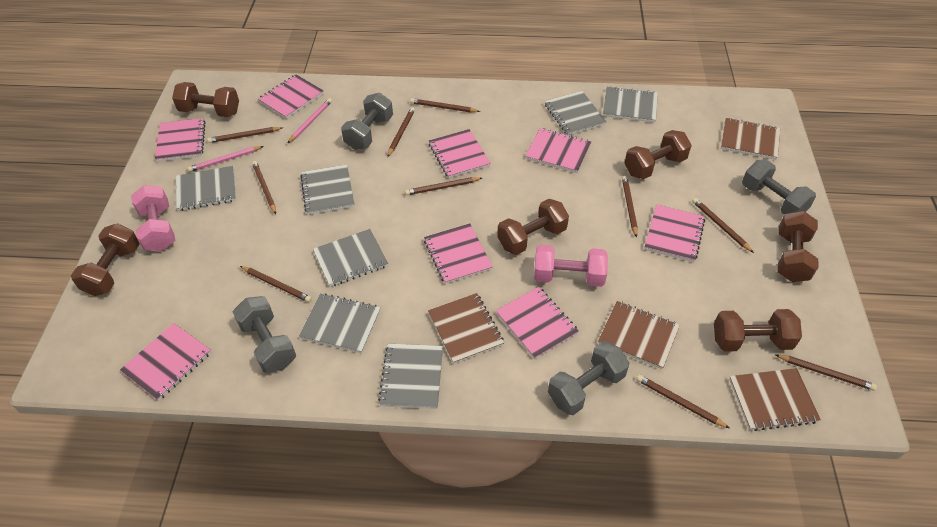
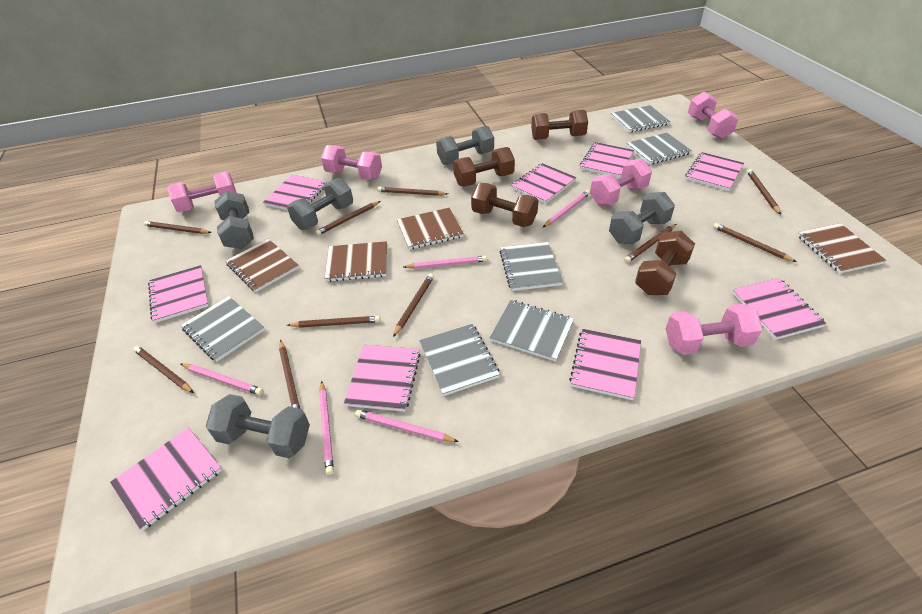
brown dumbbell: 6 -> 4
grey dumbbell: 4 -> 5
grey notebook: 7 -> 6
pink dumbbell: 2 -> 5
pink notebook: 8 -> 9
pink pencil: 2 -> 5

